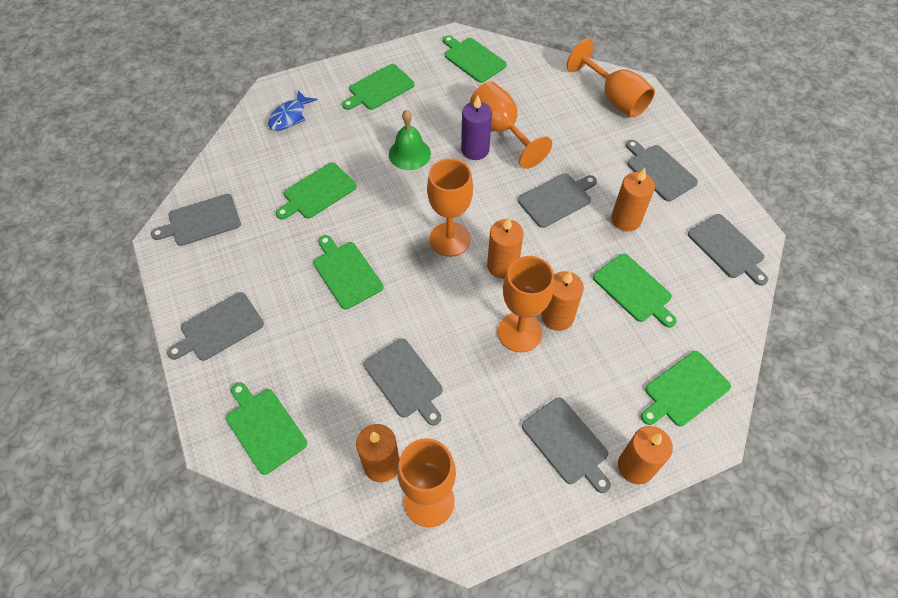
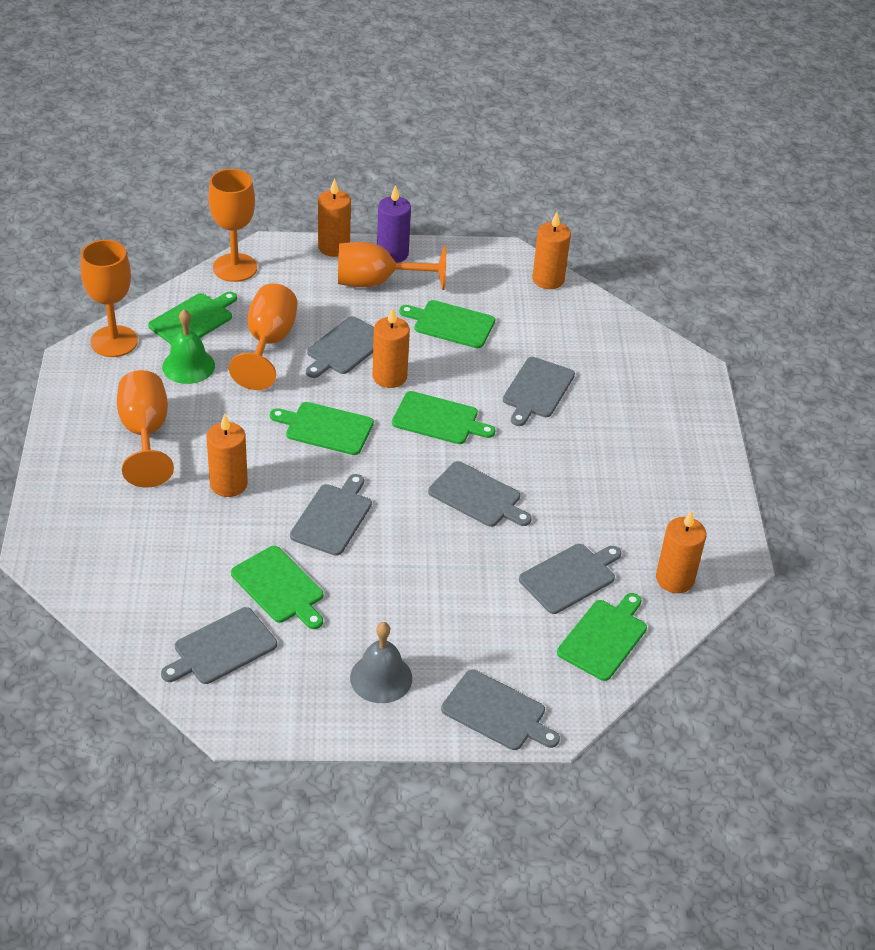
blue fish: 1 -> 0
green cutting board: 7 -> 6
grey bell: 0 -> 1

